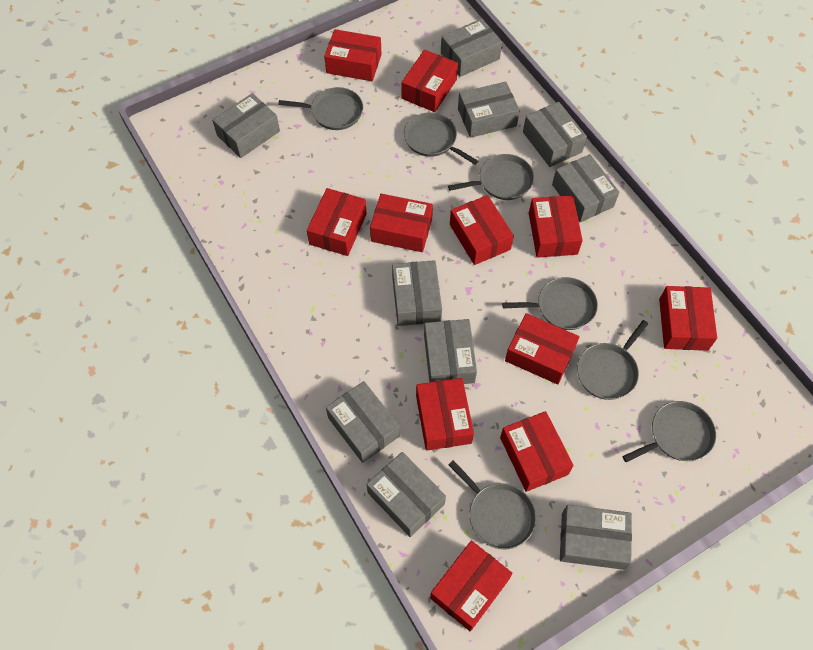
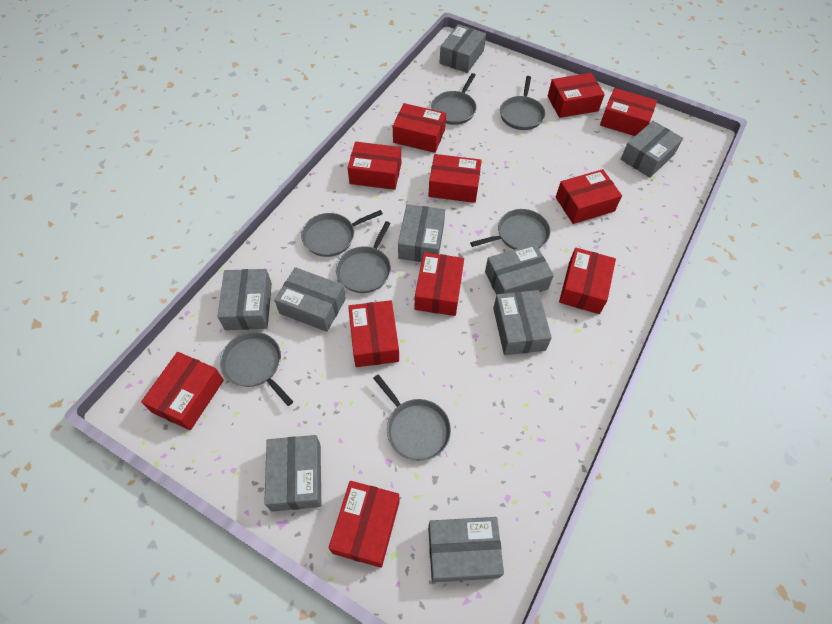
grey box: 10 -> 9

